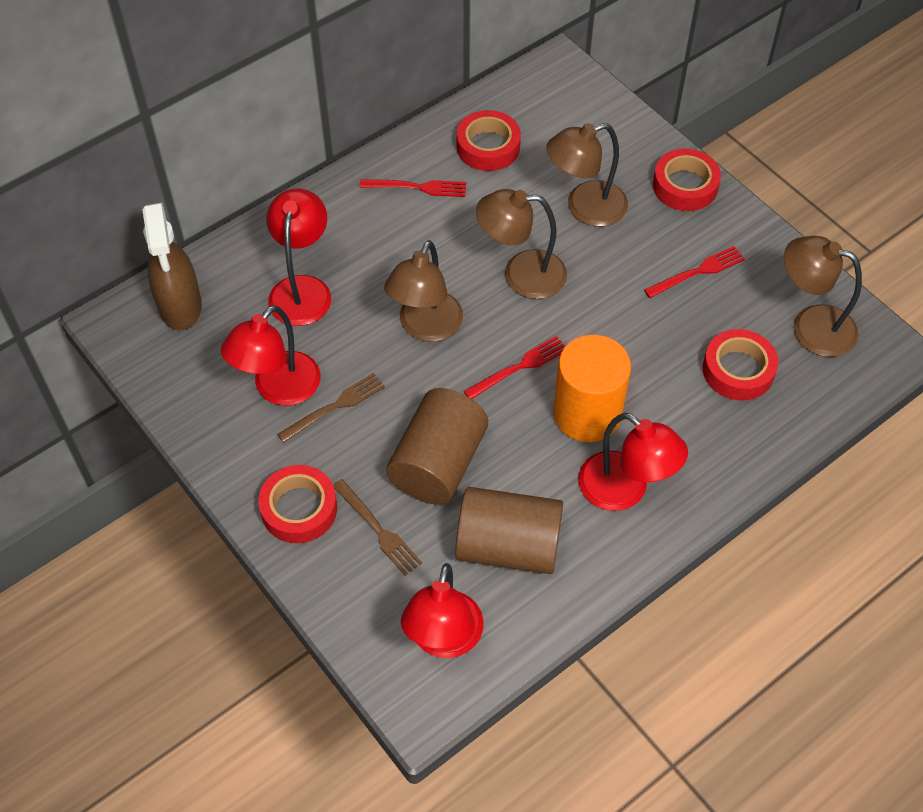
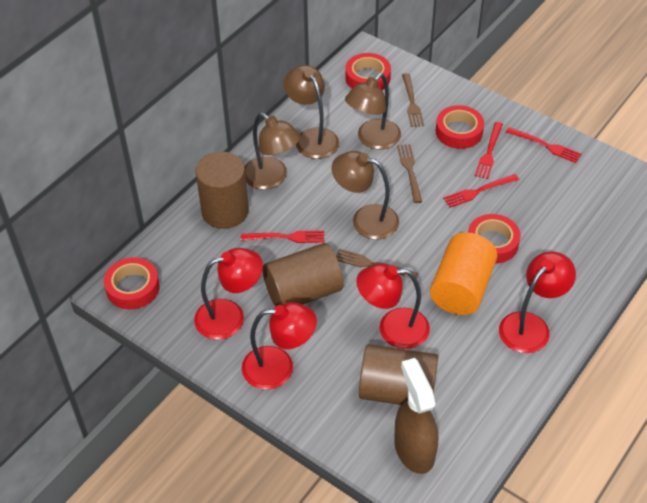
brown cylinder: 2 -> 3
brown fork: 2 -> 3
red fork: 3 -> 4

